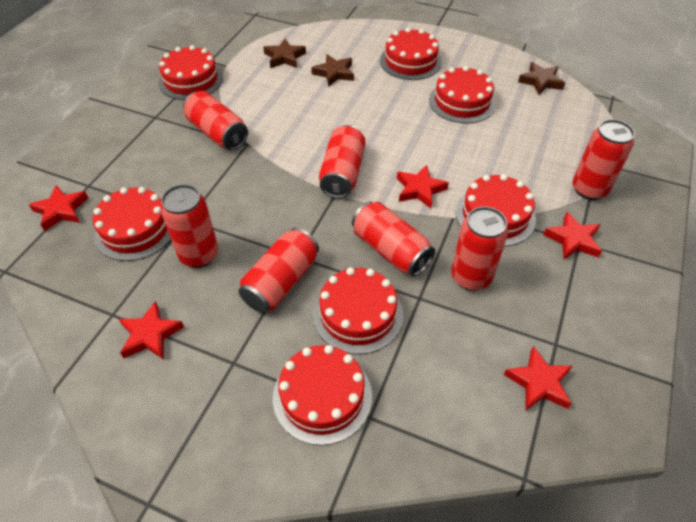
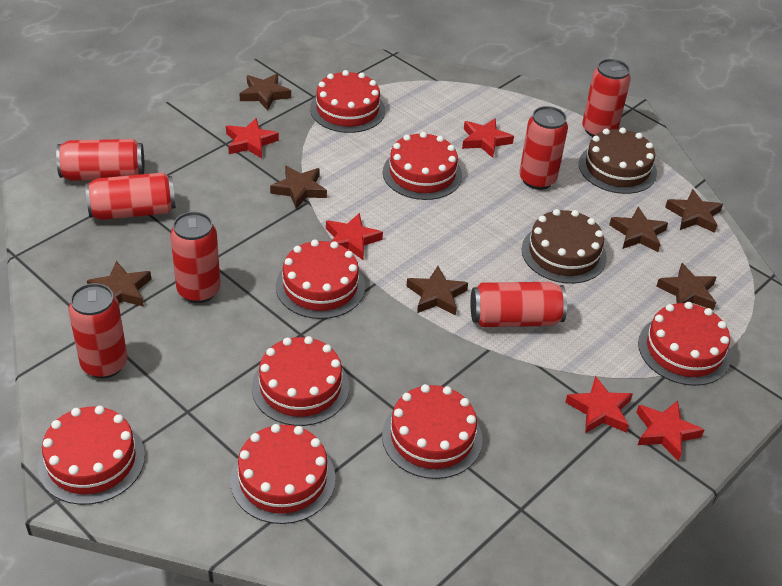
brown cake: 0 -> 2
brown star: 3 -> 7
red cake: 7 -> 8

